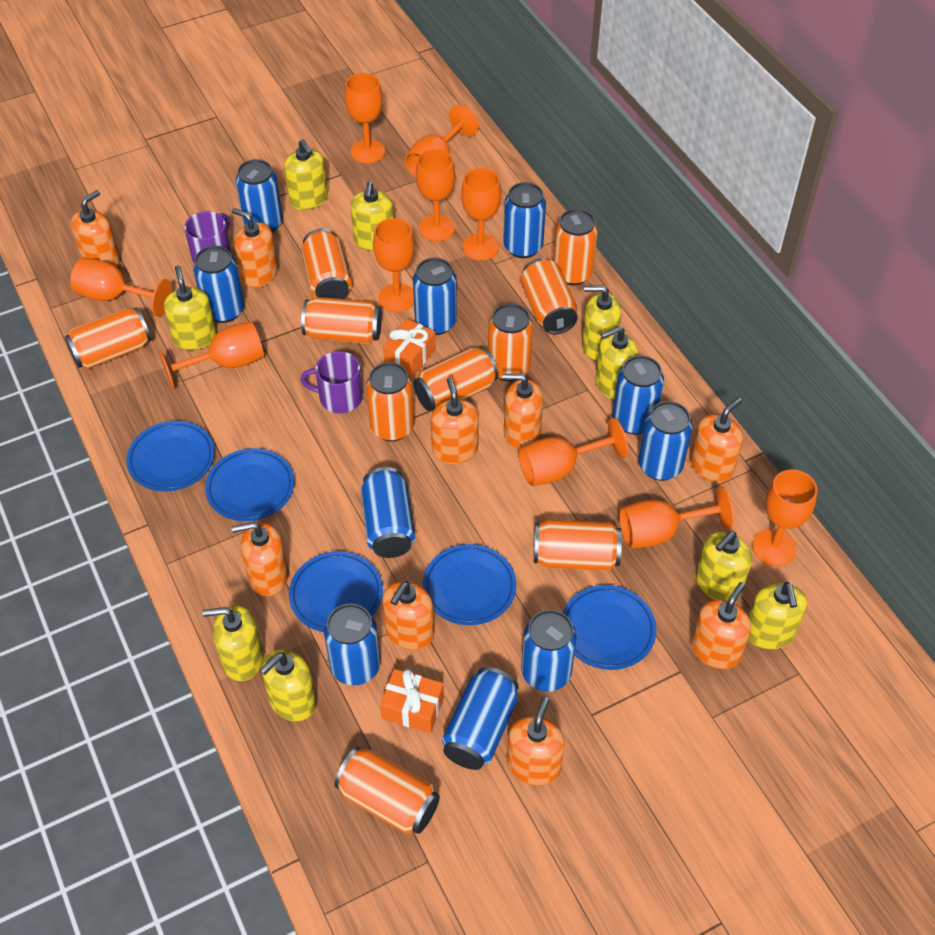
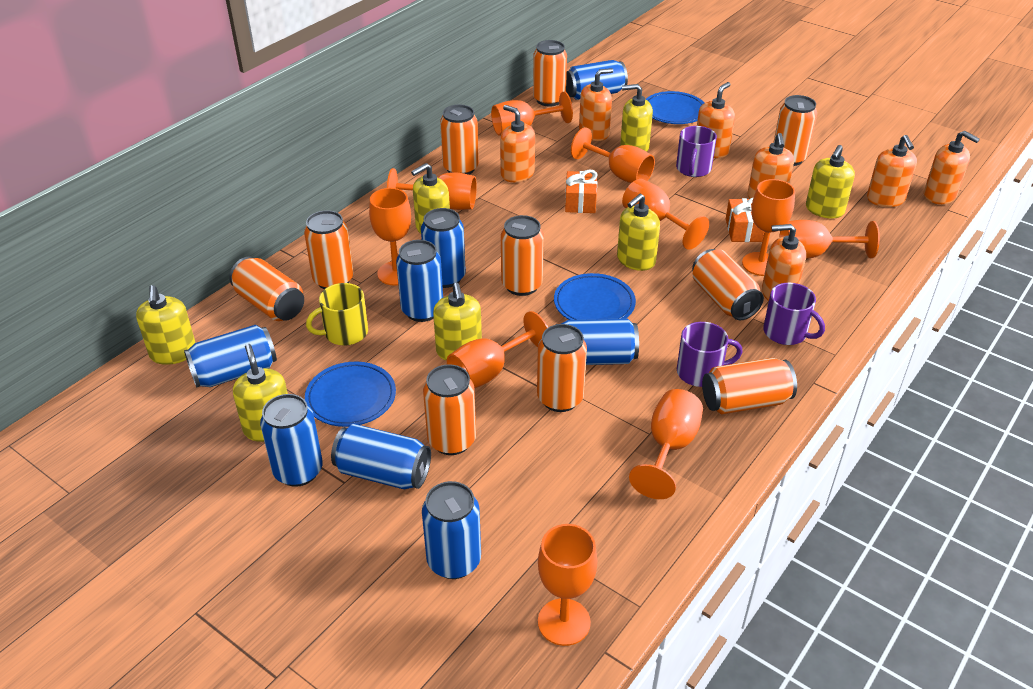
blue can: 10 -> 8
blue plate: 5 -> 3
orange soap dispenser: 9 -> 7
purple mug: 2 -> 3
yellow mug: 0 -> 1
yellow soap dispenser: 9 -> 7

